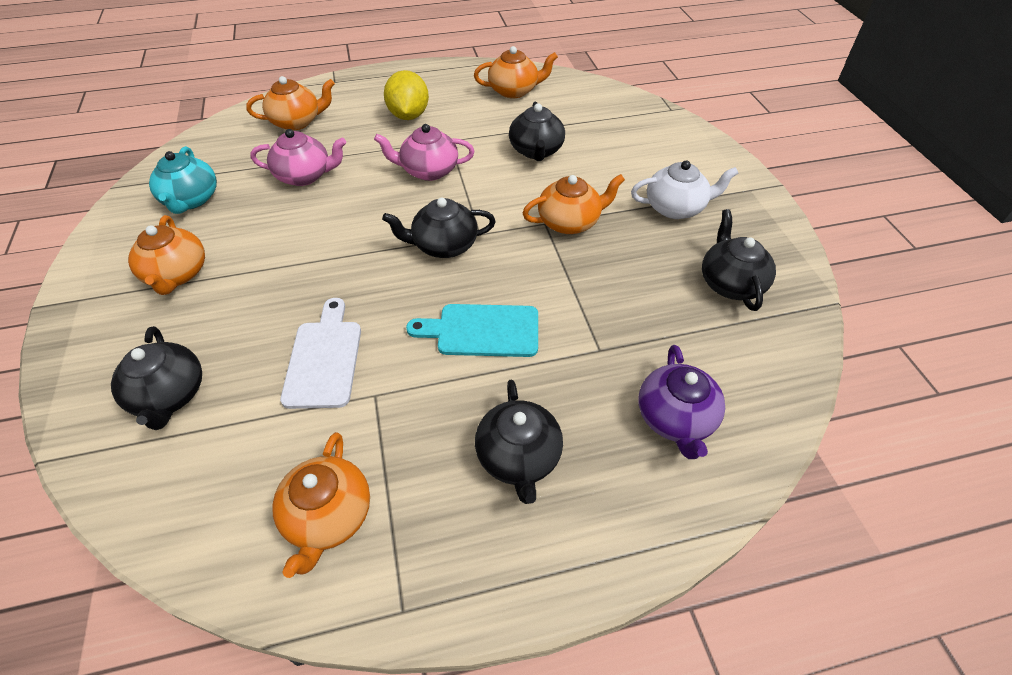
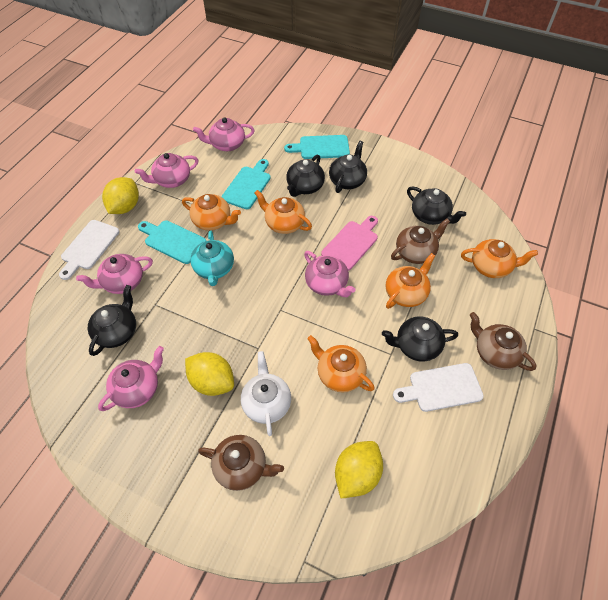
brown teapot: 0 -> 3
pink cutting board: 0 -> 1
pink teapot: 2 -> 5
purple teapot: 1 -> 0
turquoise cutting board: 1 -> 3
white cutting board: 1 -> 2
yellow lemon: 1 -> 3

